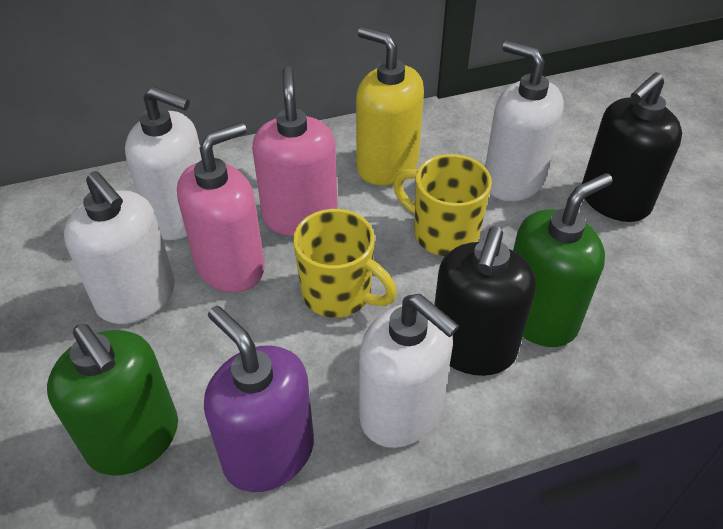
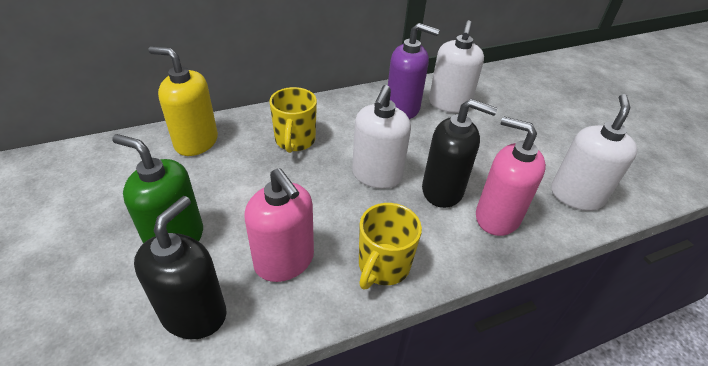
green soap dispenser: 2 -> 1
white soap dispenser: 4 -> 3

